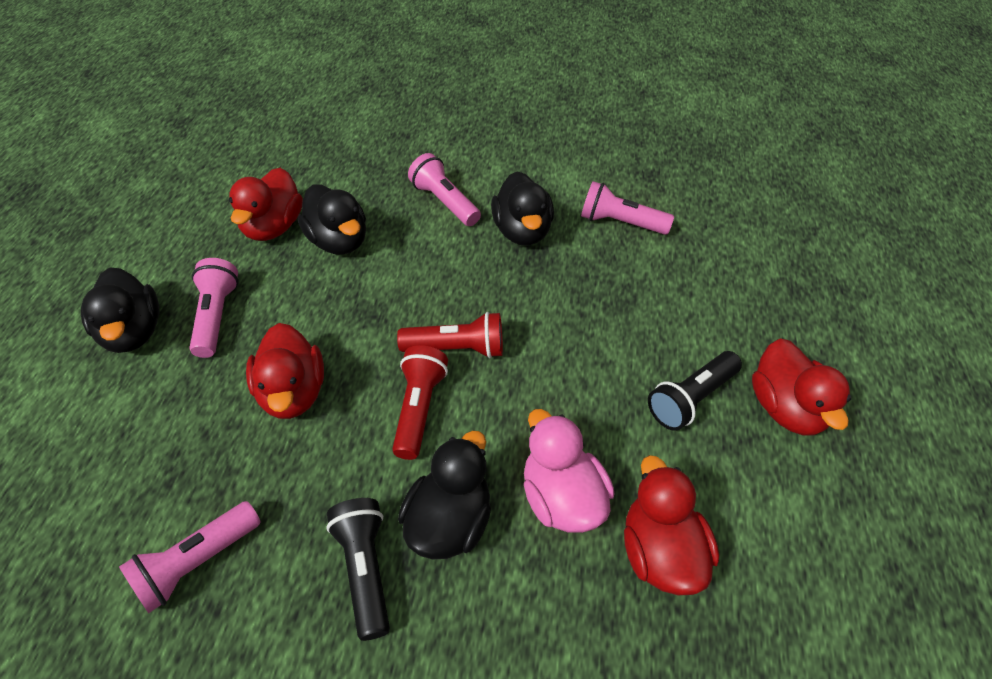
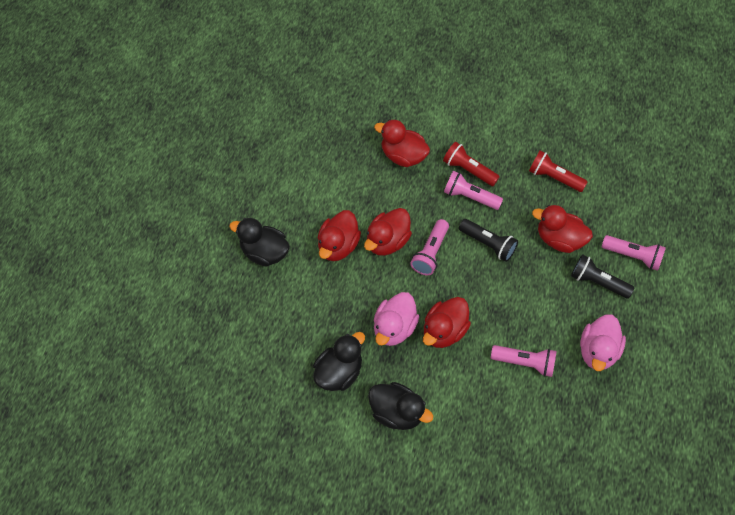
black duck: 4 -> 3
pink duck: 1 -> 2
red duck: 4 -> 5

